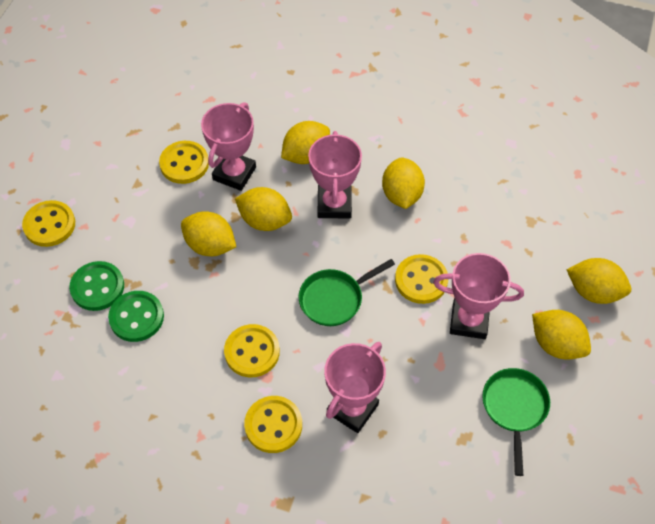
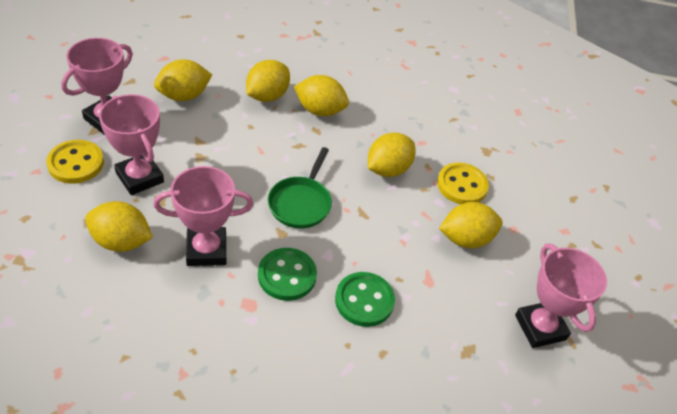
green pan: 2 -> 1
yellow button: 5 -> 2

